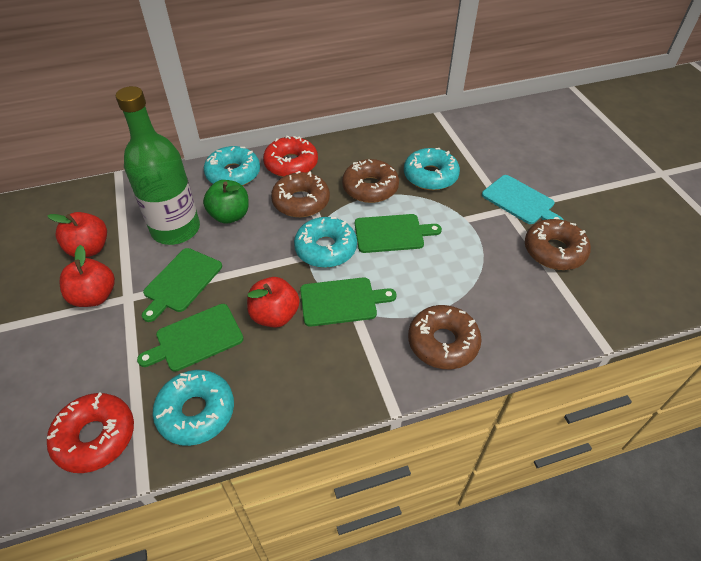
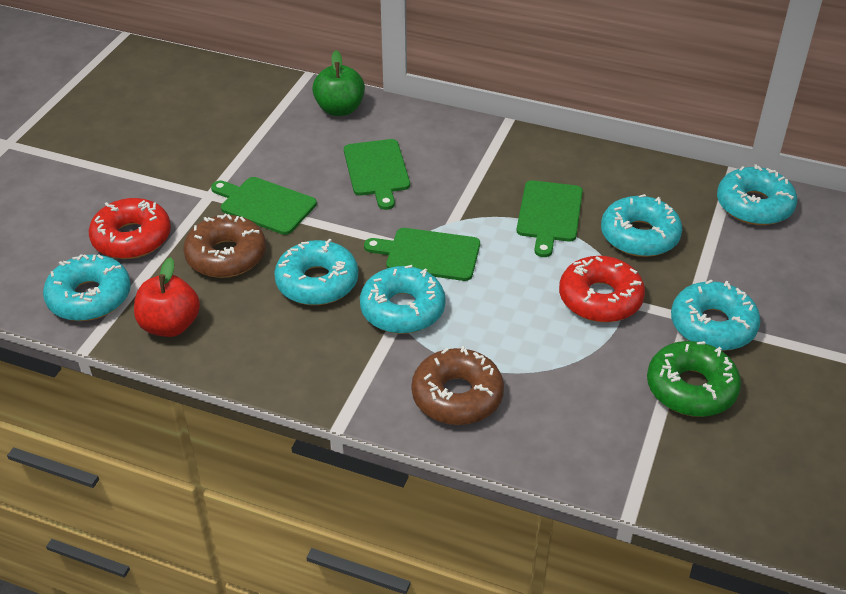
brown donut: 4 -> 2
green bottle: 1 -> 0
green donut: 0 -> 1
red apple: 3 -> 1
turquoise cutting board: 1 -> 0
turquoise donut: 4 -> 6

